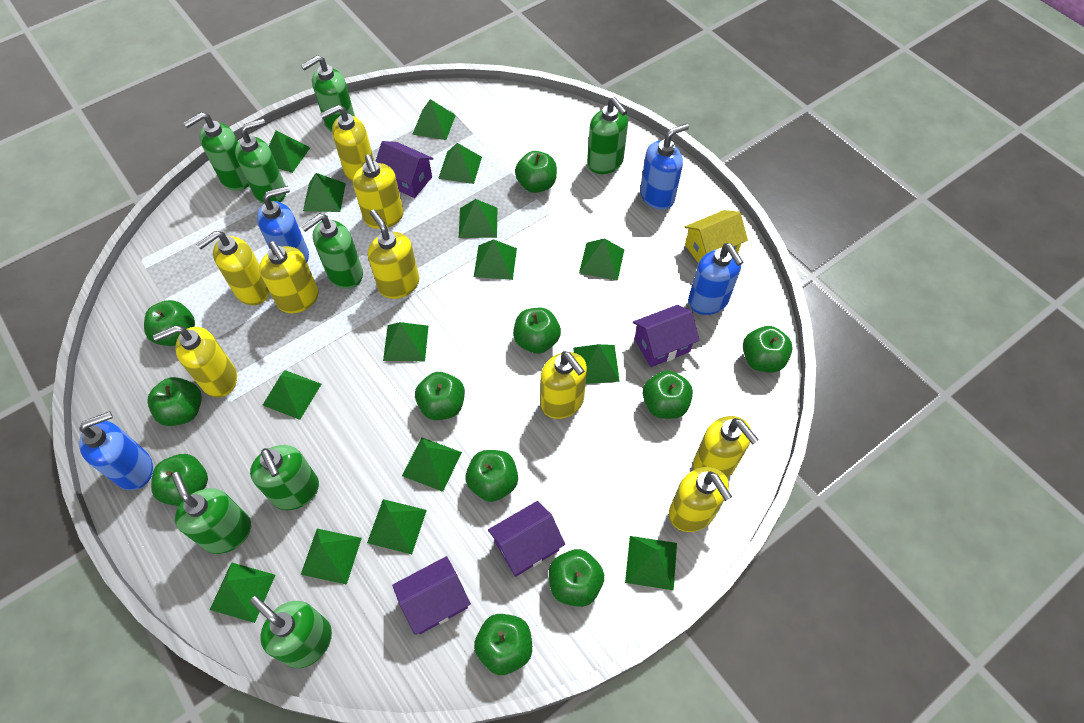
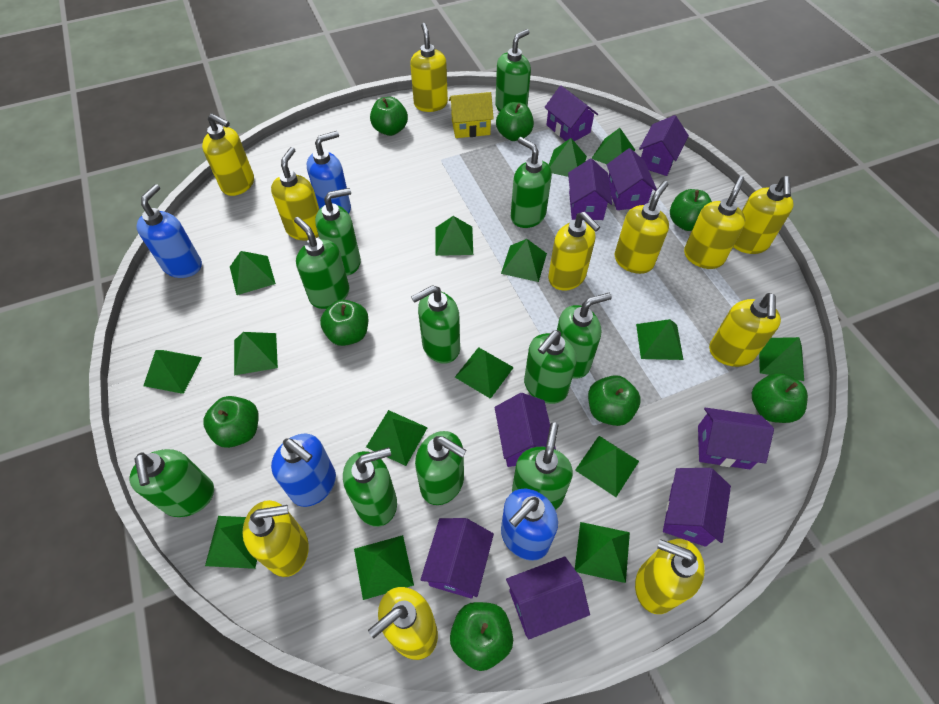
green apple: 11 -> 8
green soap dispenser: 8 -> 11
purple house: 4 -> 9
yellow soap dispenser: 9 -> 11

